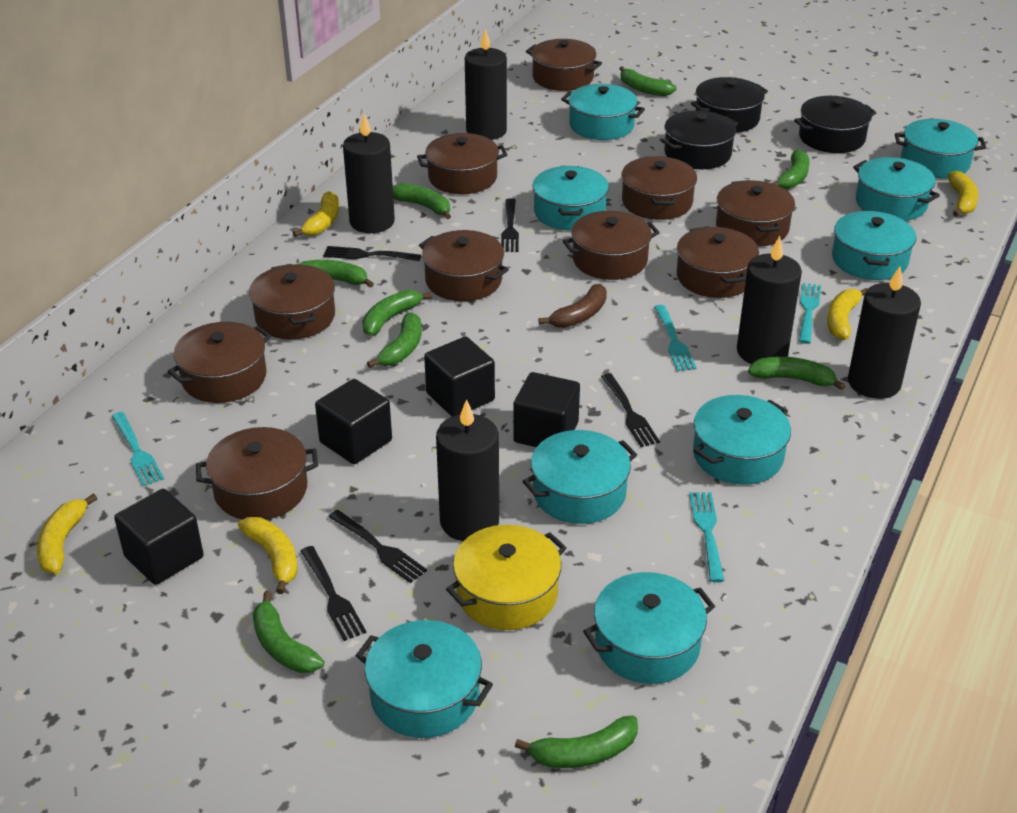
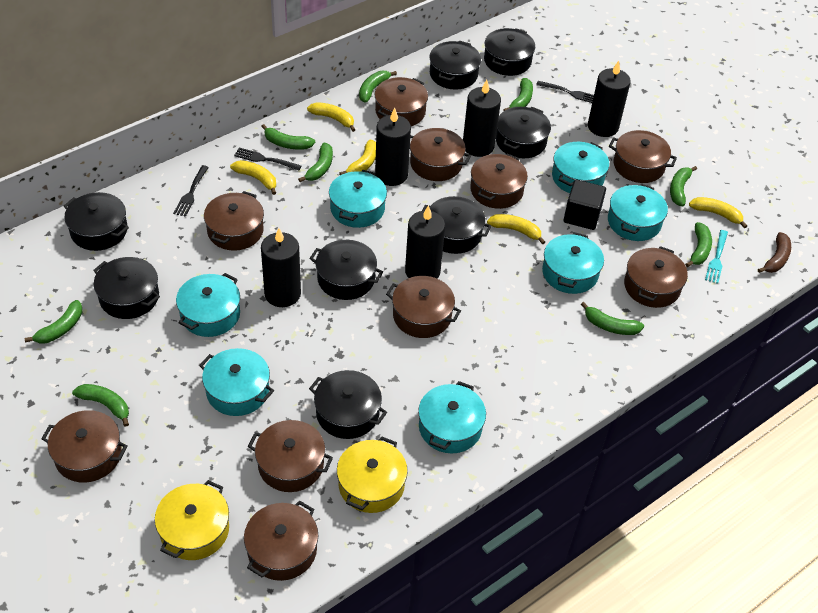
black cube: 4 -> 1
black fork: 5 -> 3
black pot: 3 -> 8
turquoise fork: 4 -> 1
turquoise pot: 9 -> 7
yellow pot: 1 -> 2

